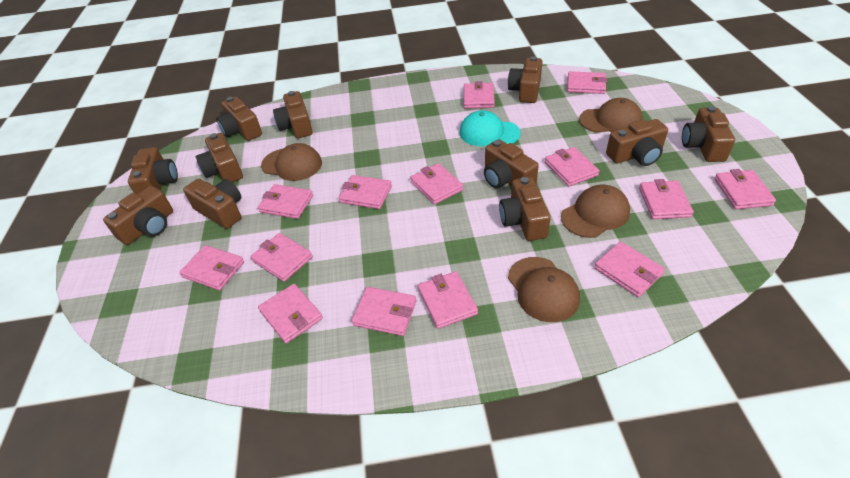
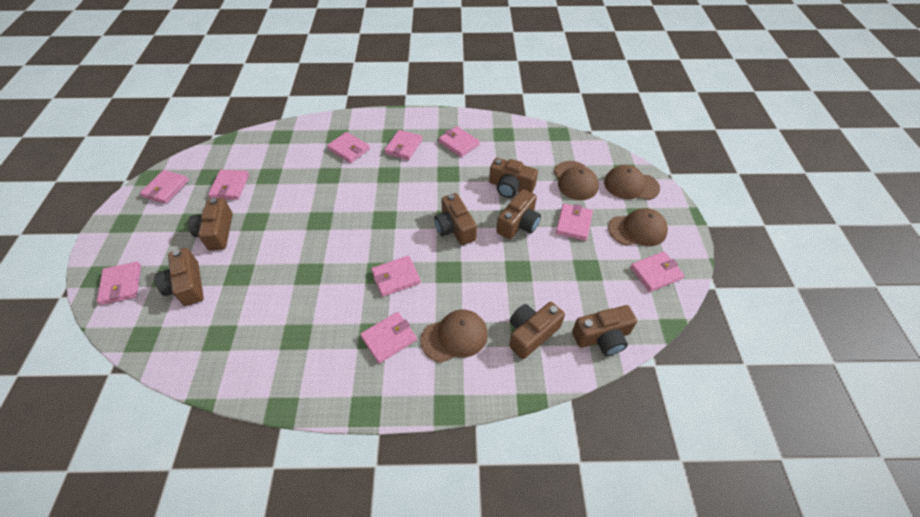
brown camera: 11 -> 7
pink wallet: 14 -> 10
turquoise cap: 1 -> 0

